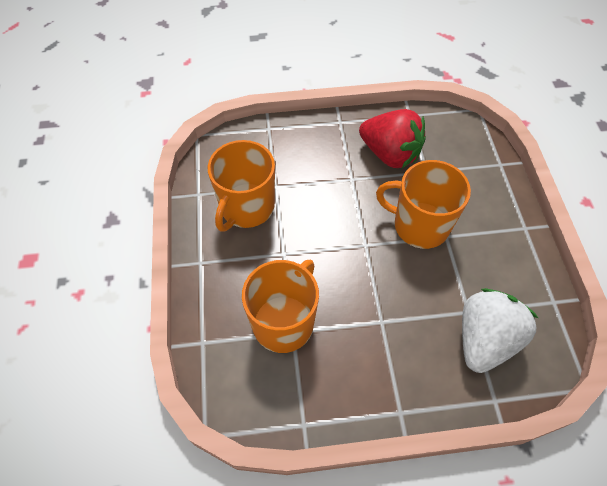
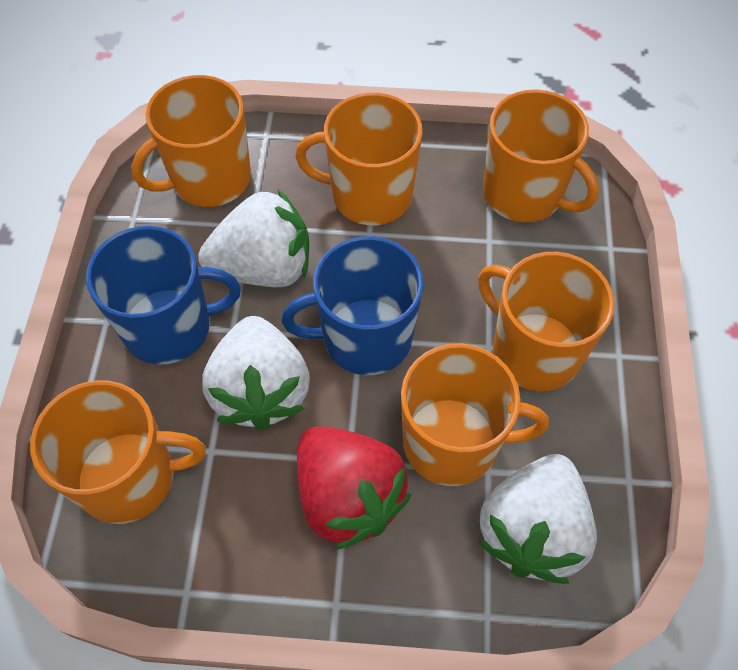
blue mug: 0 -> 2
orange mug: 3 -> 6
white strawberry: 1 -> 3

